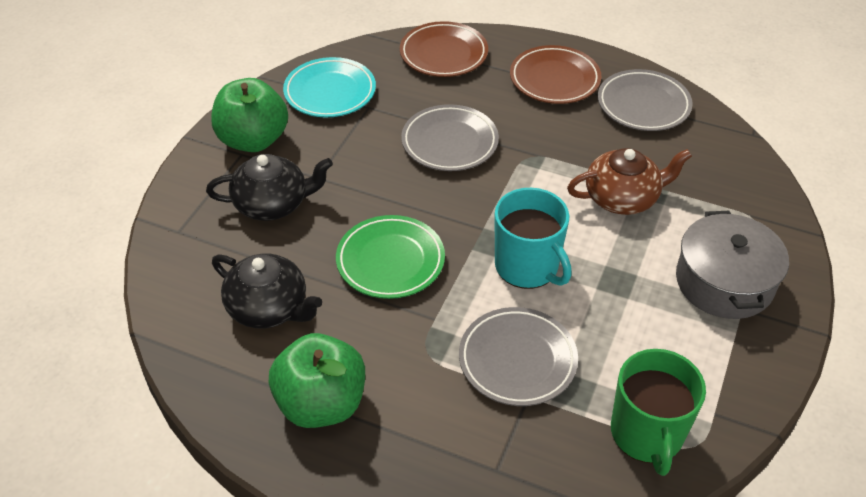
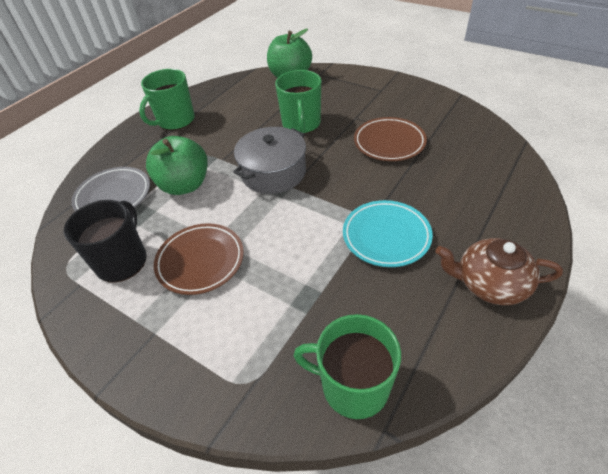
black mug: 0 -> 1
black teapot: 2 -> 0
green mug: 1 -> 3
green plate: 1 -> 0
grey plate: 3 -> 1
turquoise mug: 1 -> 0

